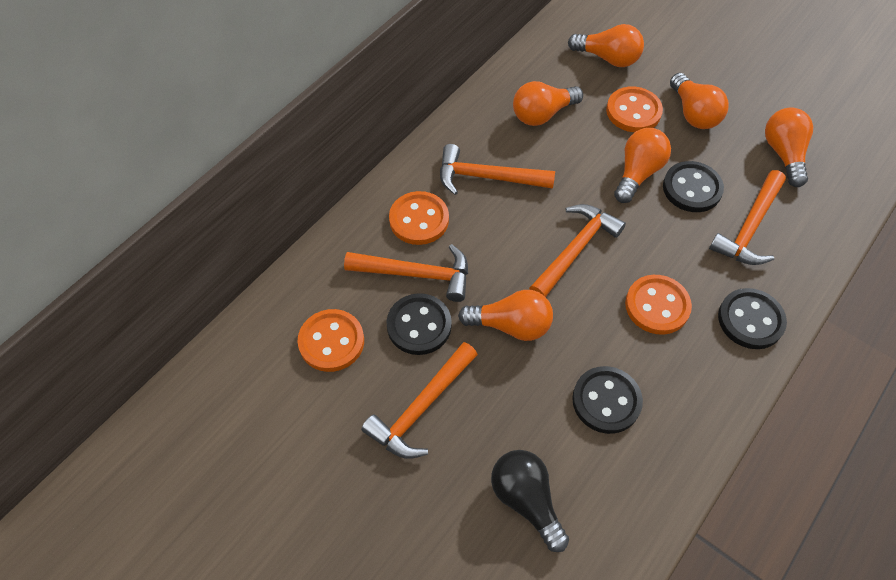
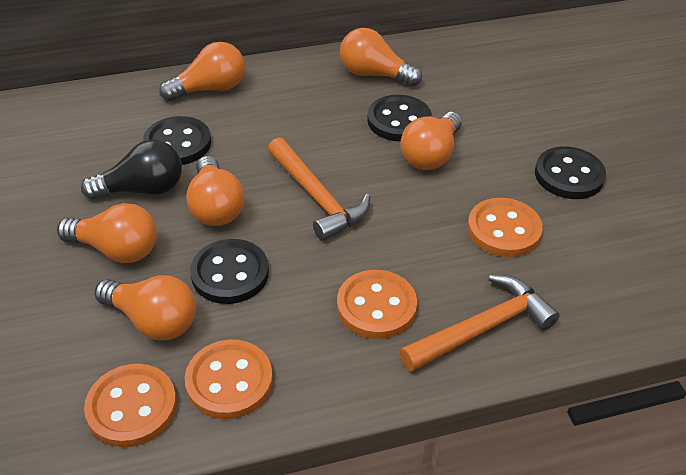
orange hammer: 5 -> 2

